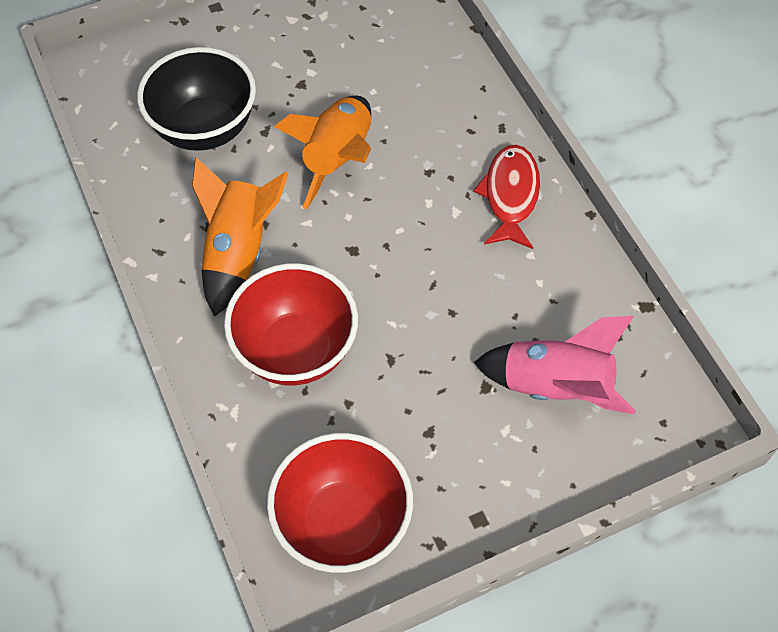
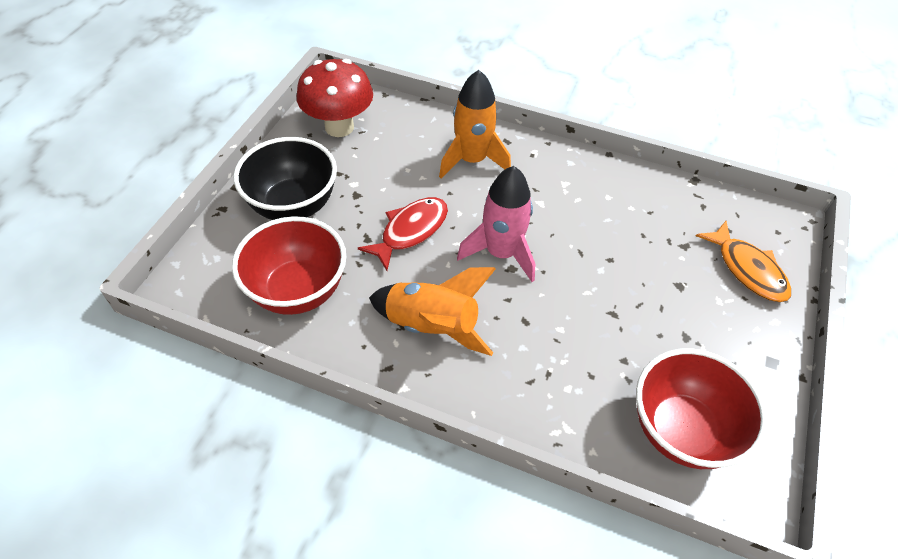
orange fish: 0 -> 1
red mushroom: 0 -> 1

